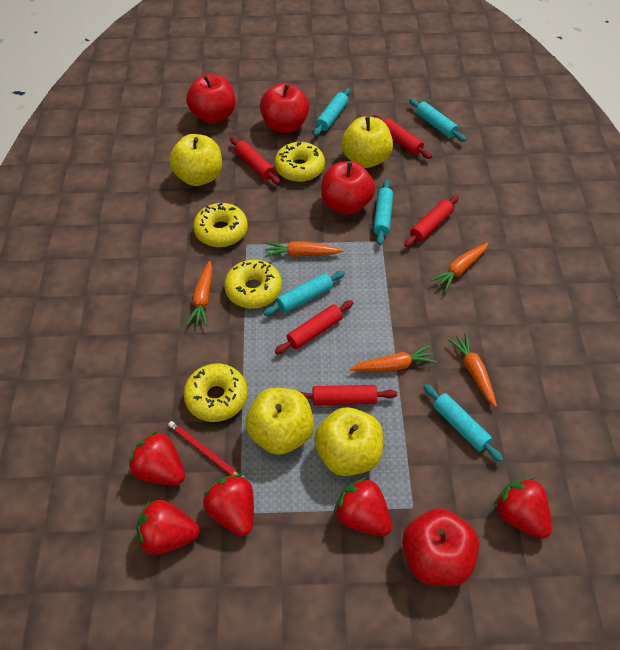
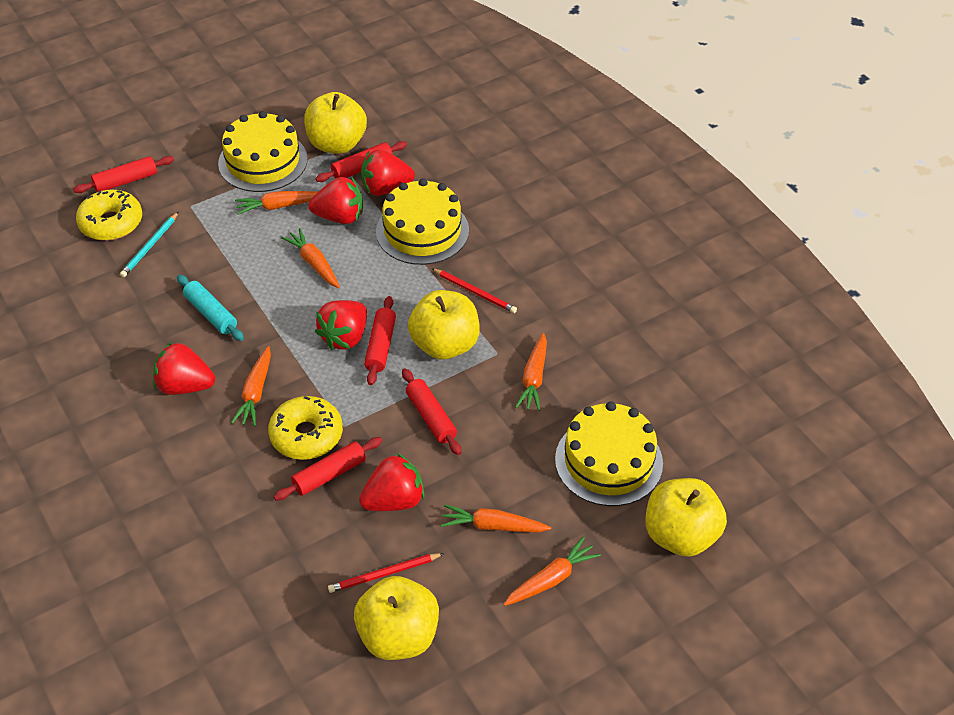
orange carrot: 5 -> 6
red apple: 4 -> 0
red pencil: 1 -> 2
turquoise pencil: 0 -> 1
turquoise rolling pin: 5 -> 1
yellow cake: 0 -> 3
yellow donut: 4 -> 2

